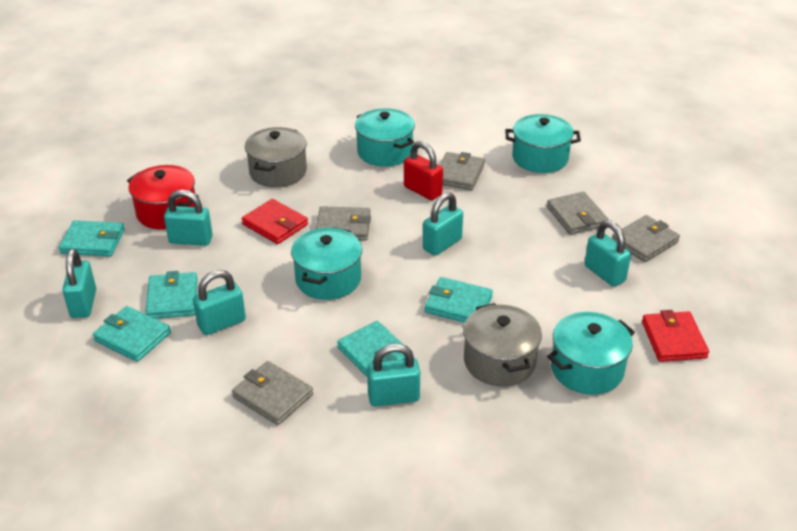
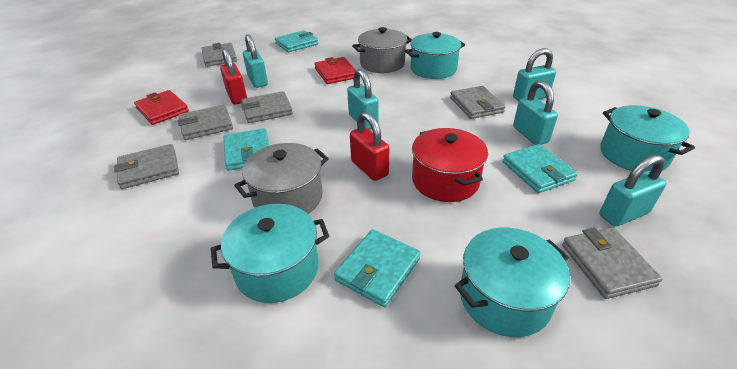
grey wallet: 5 -> 6
red padlock: 1 -> 2
turquoise padlock: 6 -> 5
turquoise wallet: 5 -> 4

